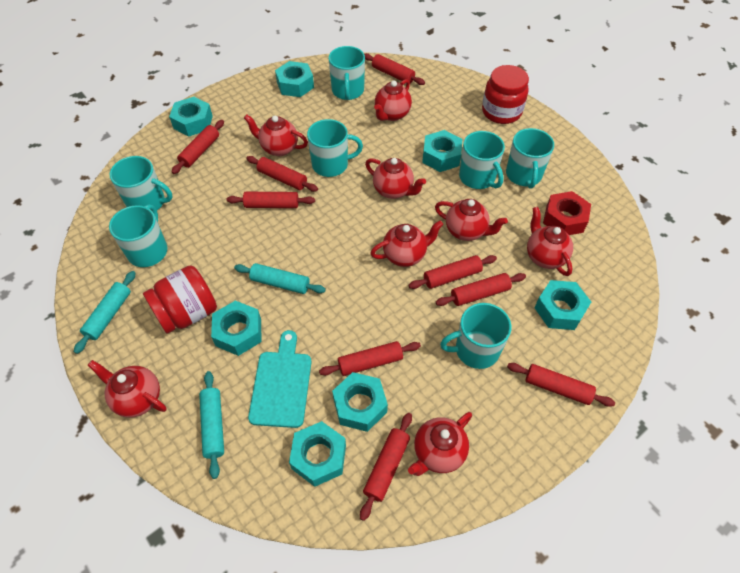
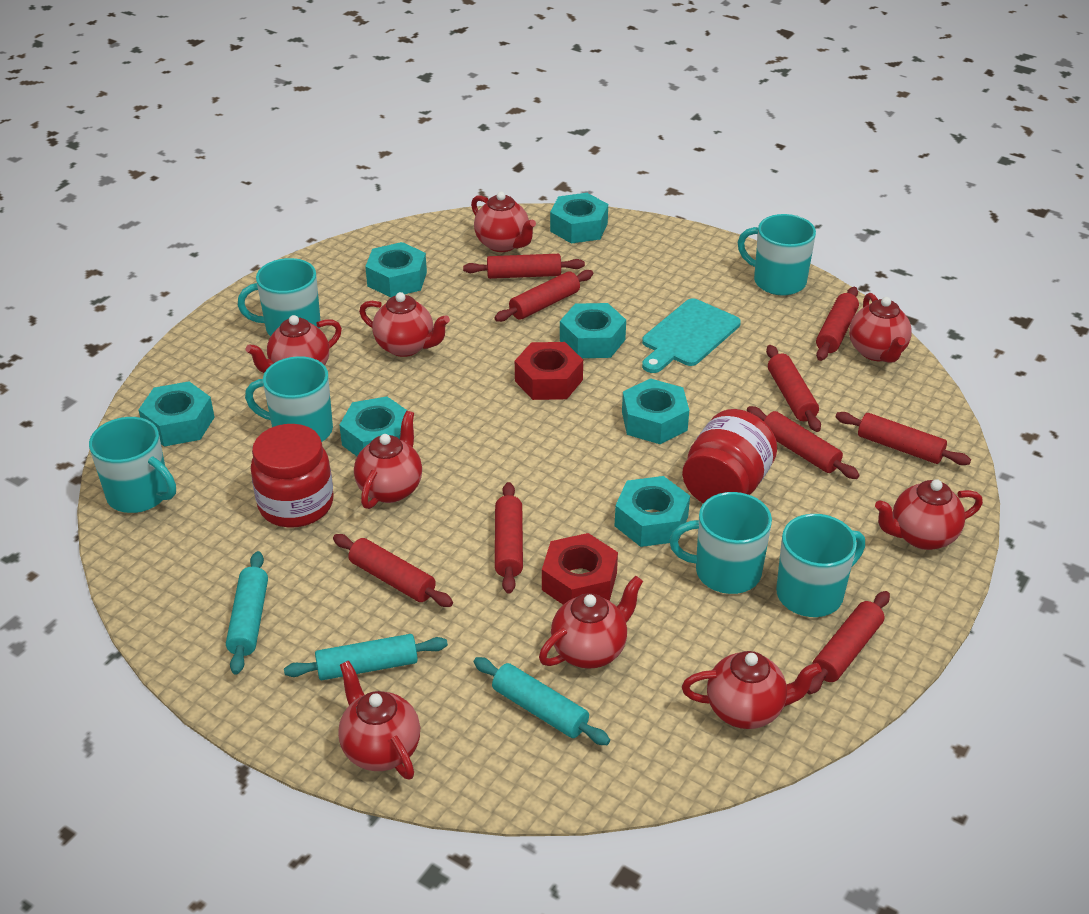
red nut: 1 -> 2
red teapot: 8 -> 9
turquoise mug: 7 -> 6

